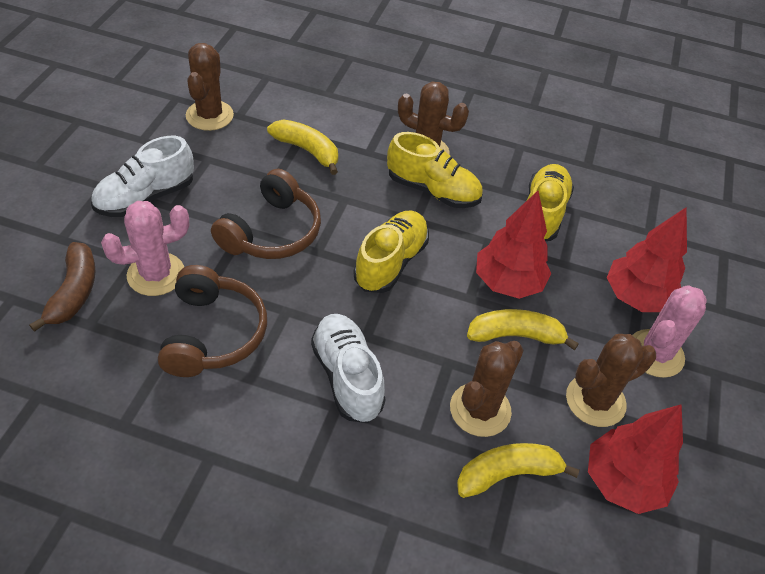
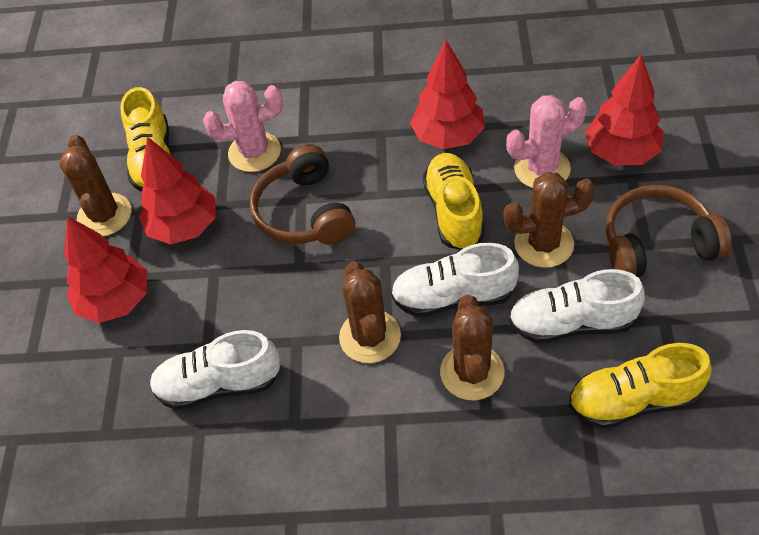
brown banana: 1 -> 0
red tree: 3 -> 4
white shoe: 2 -> 3
yellow banana: 3 -> 0

